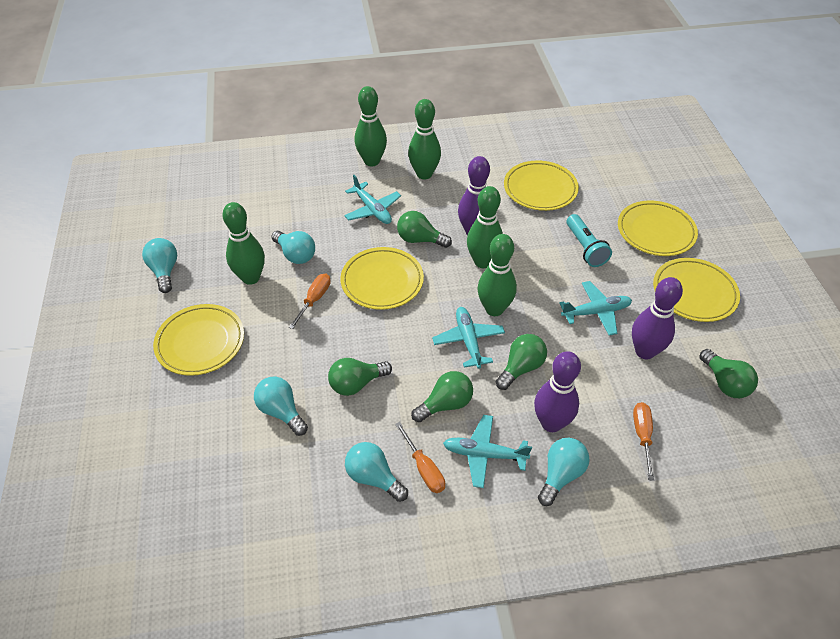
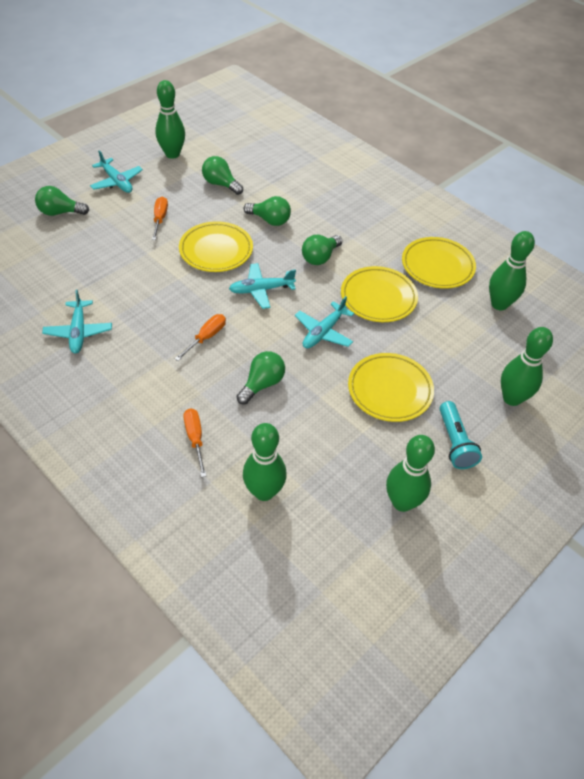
purple bowling pin: 3 -> 0
turquoise light bulb: 5 -> 0
yellow plate: 5 -> 4

